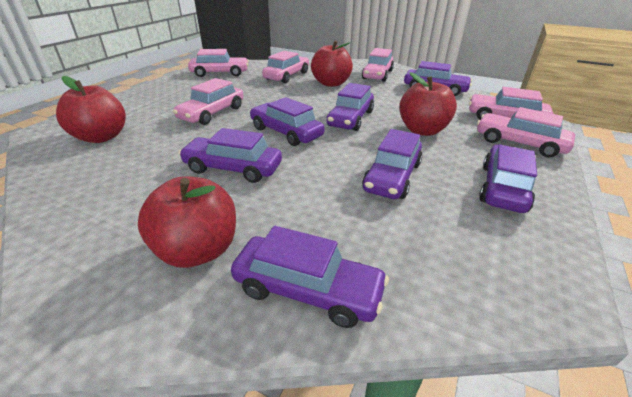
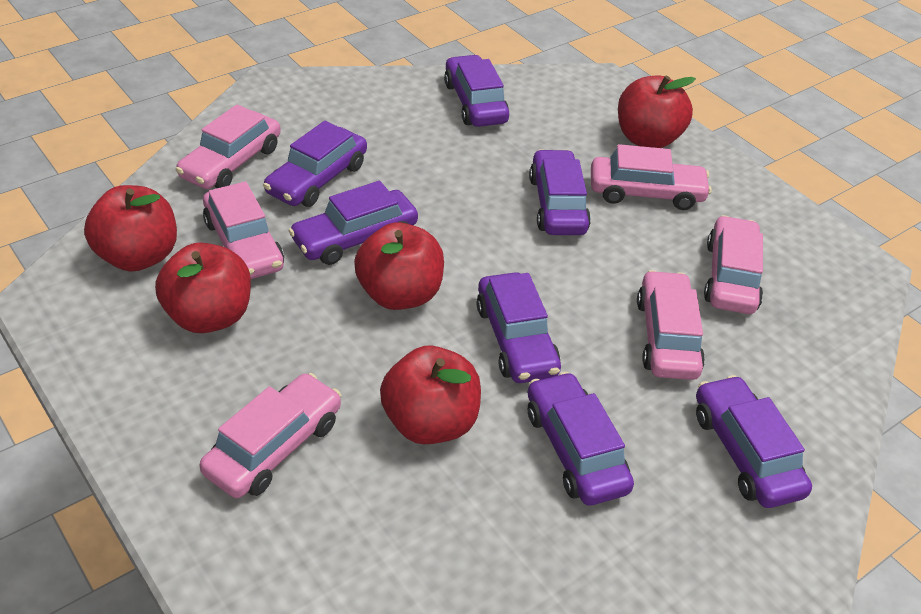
red apple: 4 -> 5

